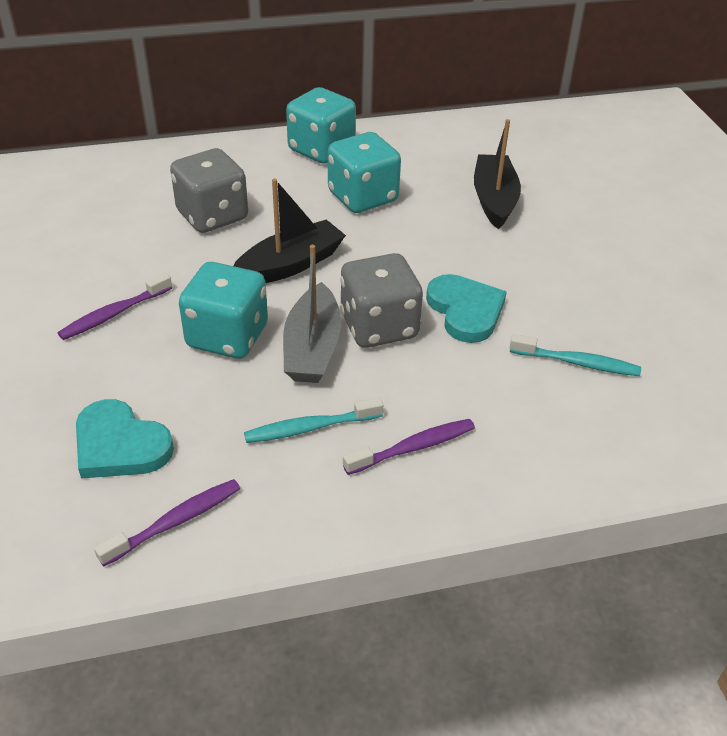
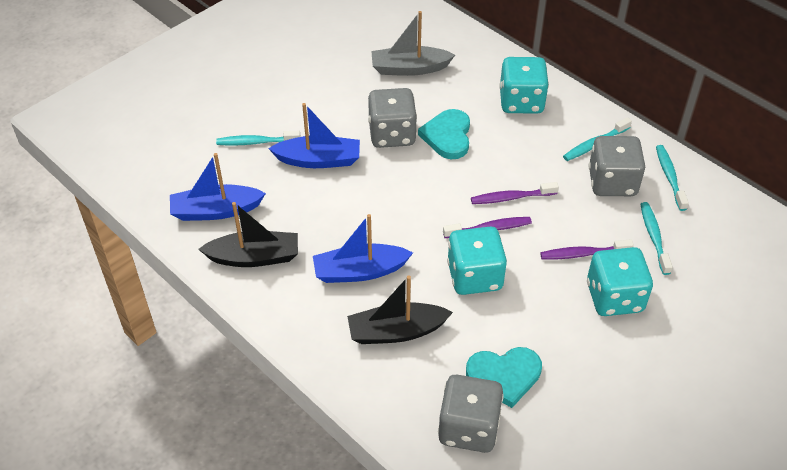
blue boat: 0 -> 3
grey dice: 2 -> 3
turquoise toothbrush: 2 -> 4

